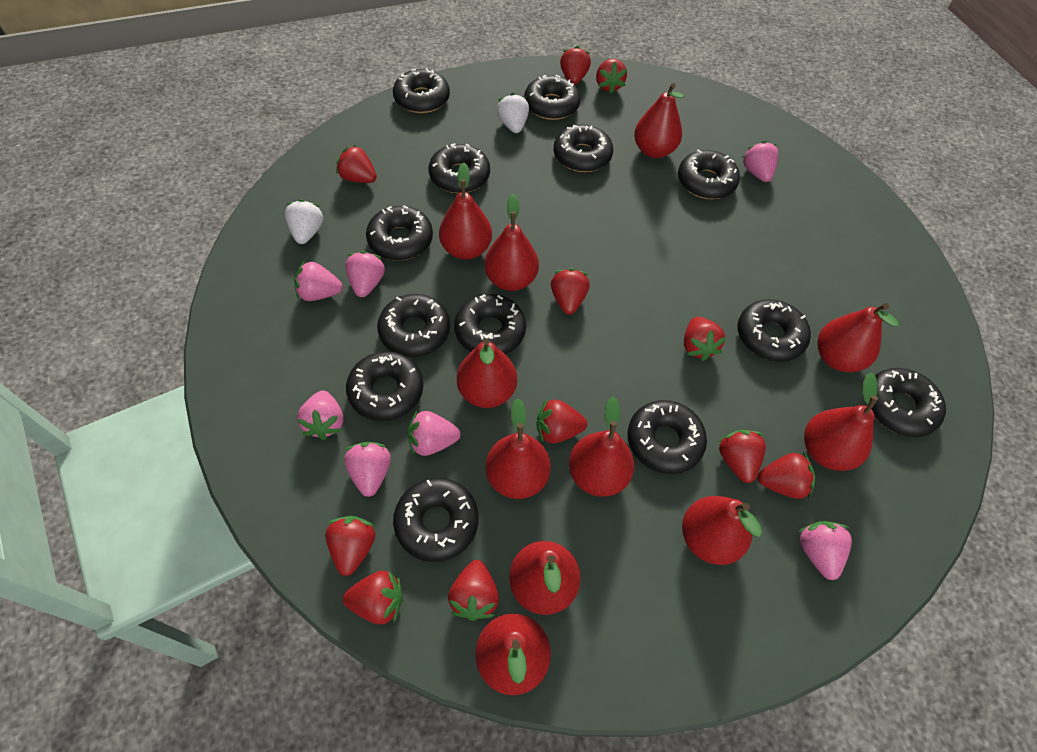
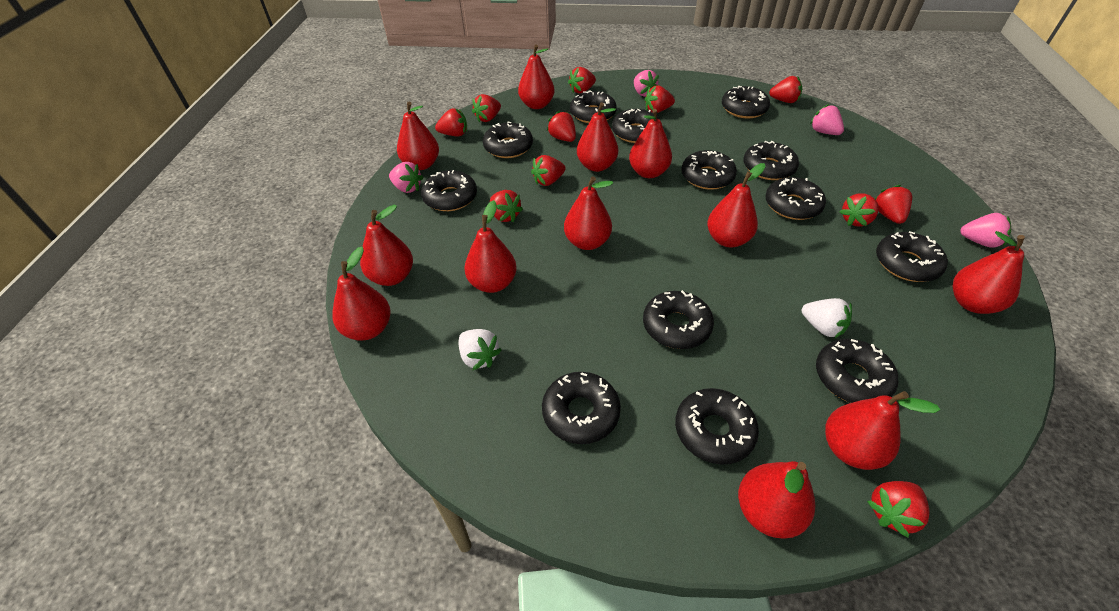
pink strawberry: 7 -> 4
red pear: 11 -> 12

